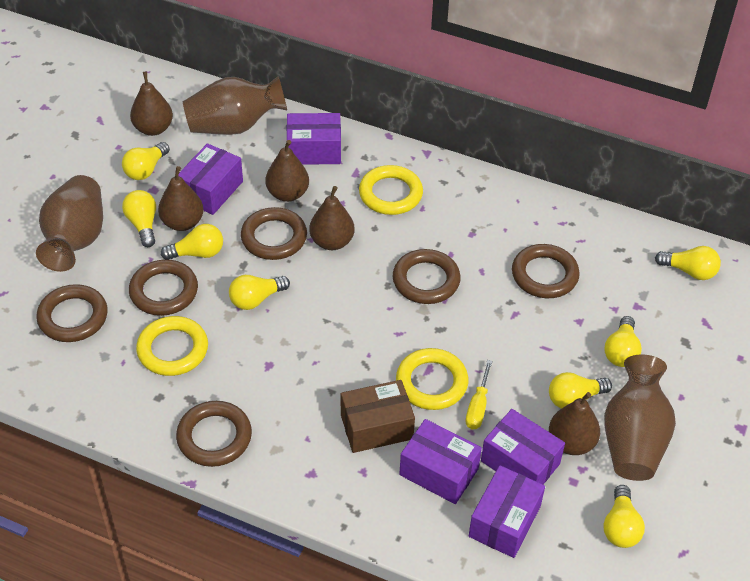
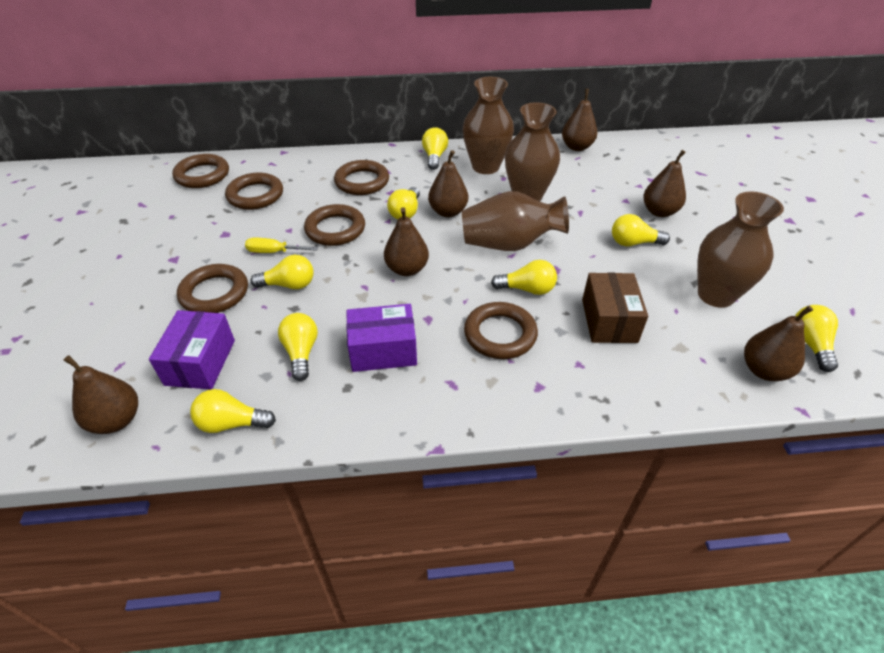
brown pear: 5 -> 6
brown vase: 3 -> 4
purple box: 5 -> 2
yellow ring: 3 -> 0

